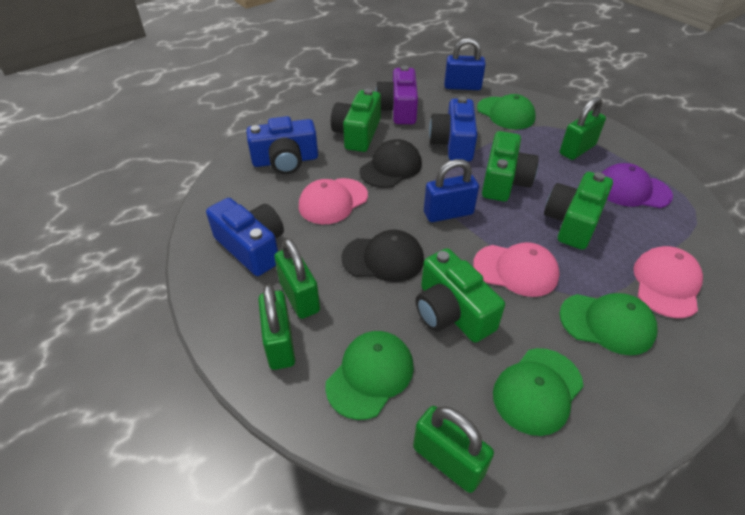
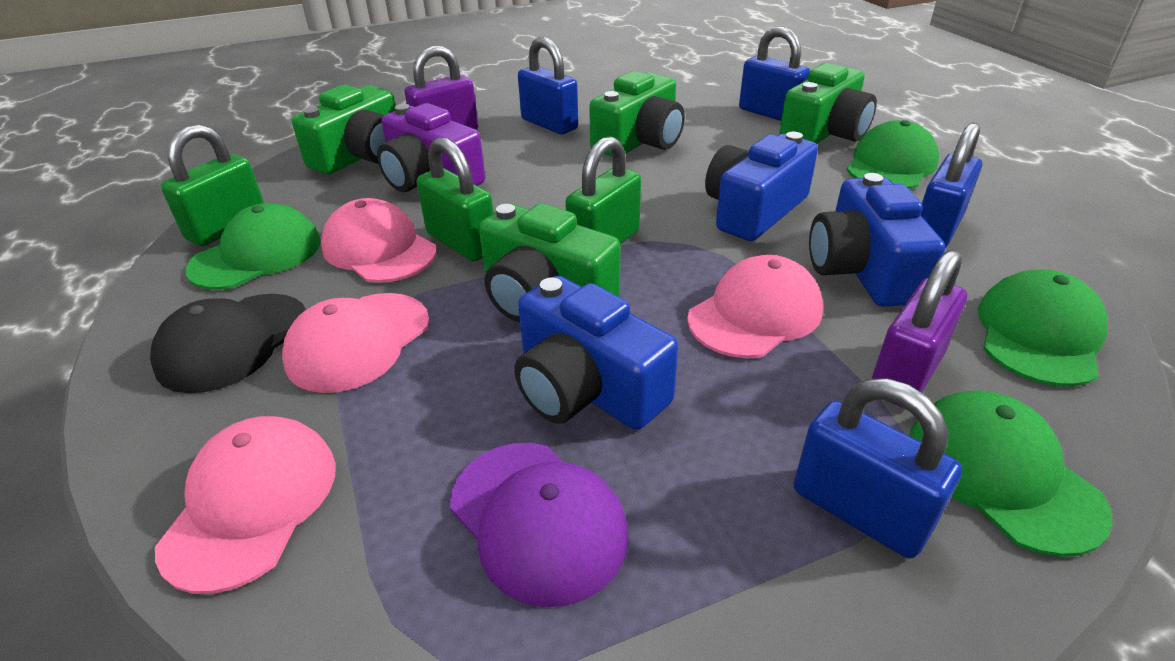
black cap: 2 -> 1
blue padlock: 2 -> 4
green padlock: 4 -> 3
pink cap: 3 -> 4
purple padlock: 0 -> 2

